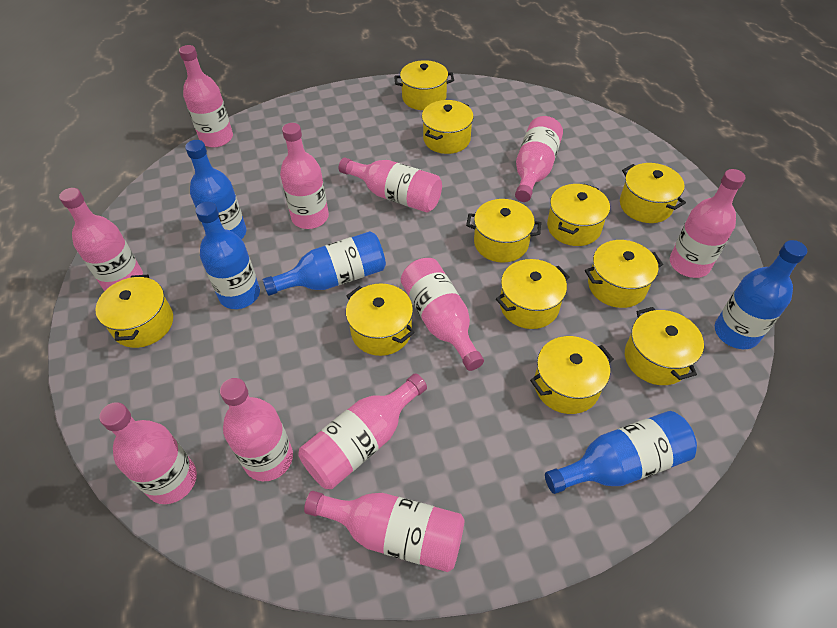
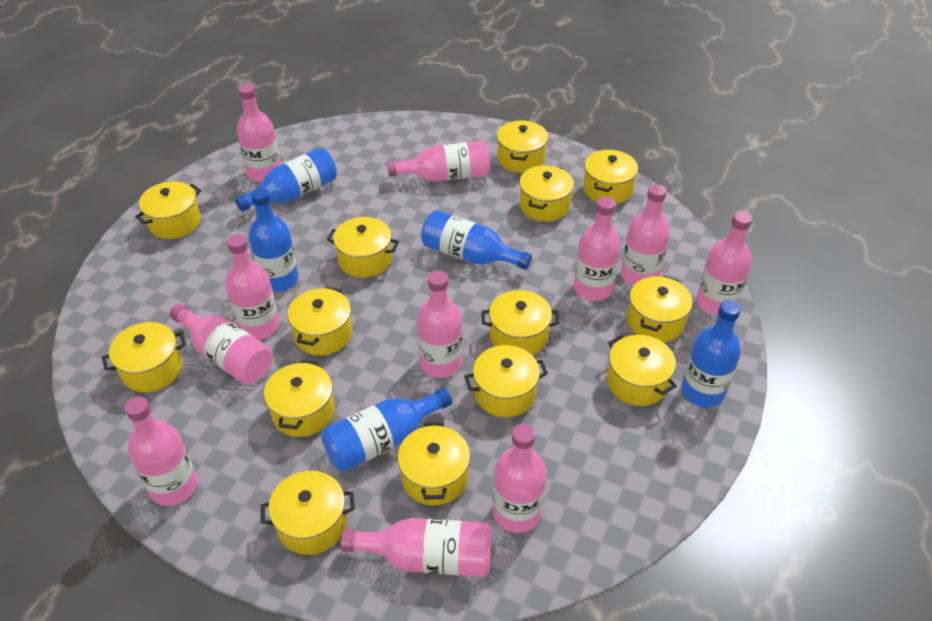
yellow pot: 11 -> 14

